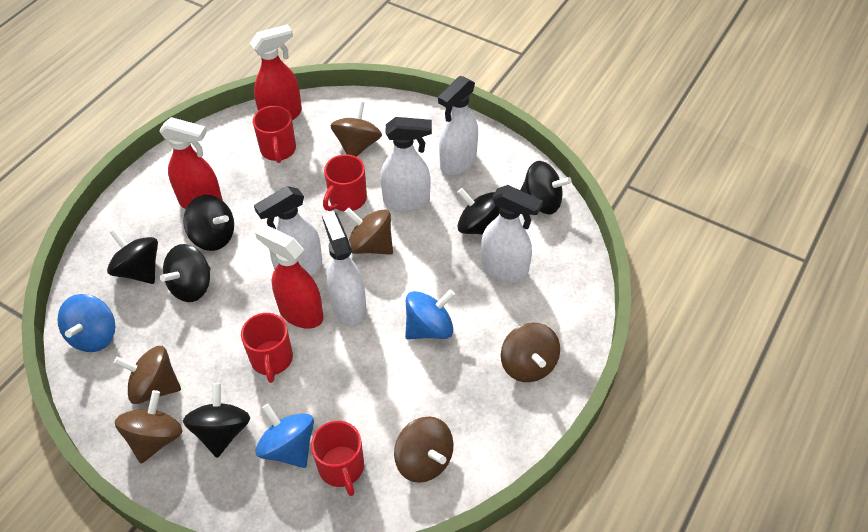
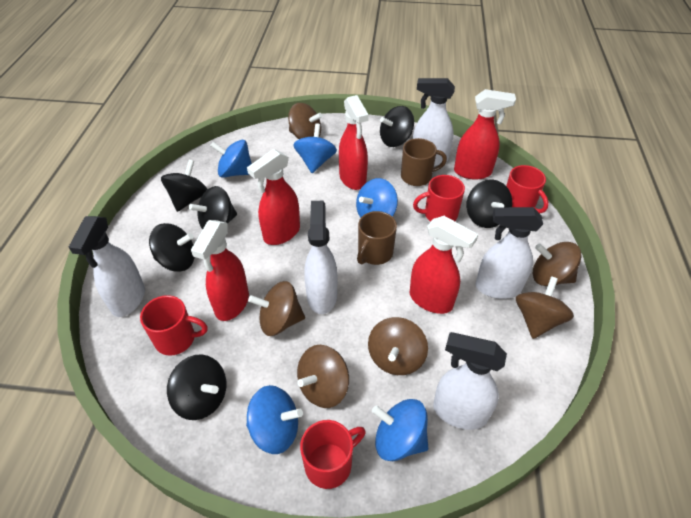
blue spinning top: 3 -> 5
brown mug: 0 -> 2
red spray bottle: 3 -> 5

